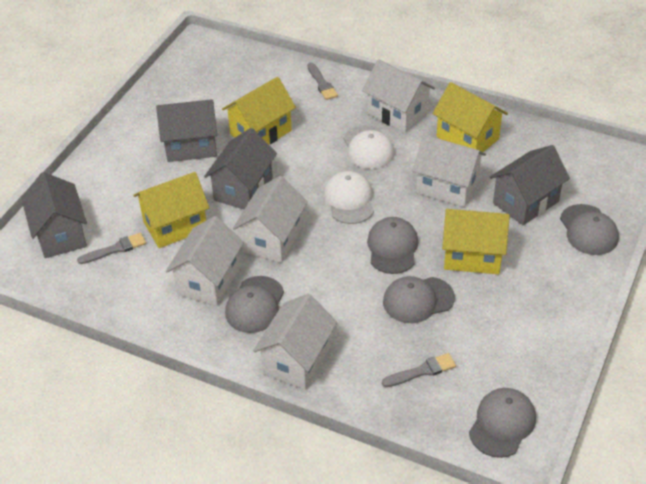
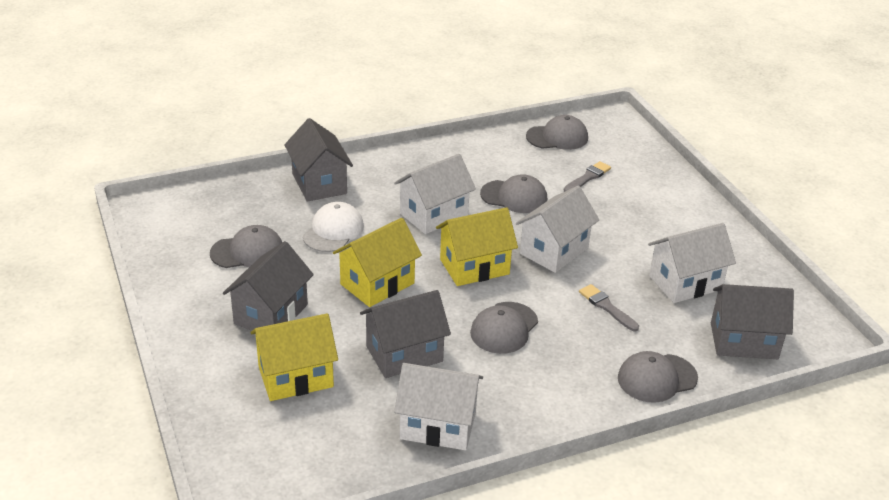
grey brush: 3 -> 2
white cap: 2 -> 1
white house: 5 -> 4
yellow house: 4 -> 3

